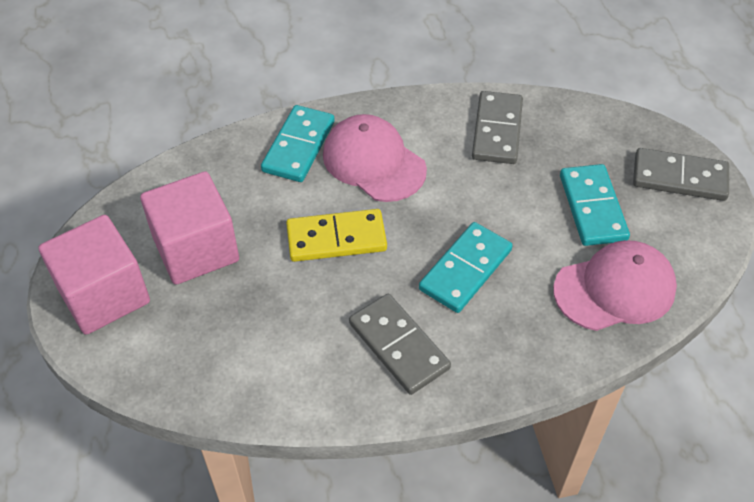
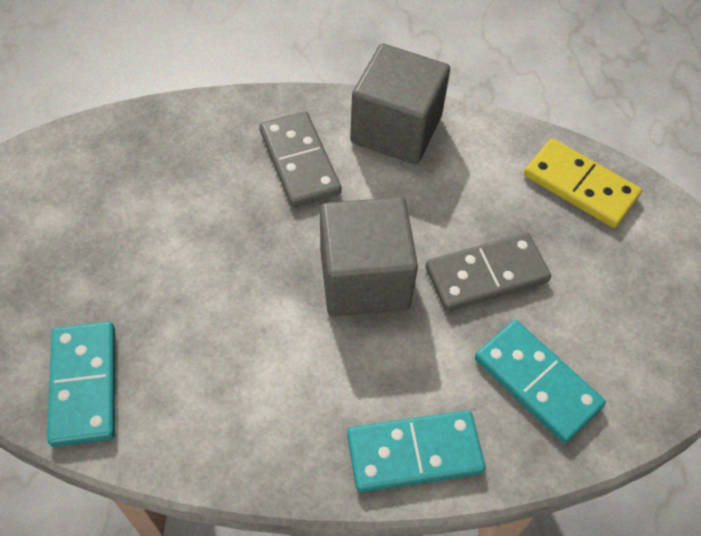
grey cube: 0 -> 2
grey domino: 3 -> 2
pink cap: 2 -> 0
pink cube: 2 -> 0

